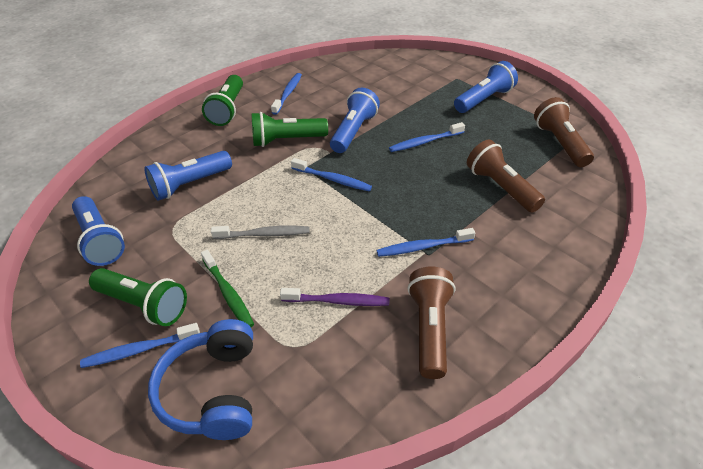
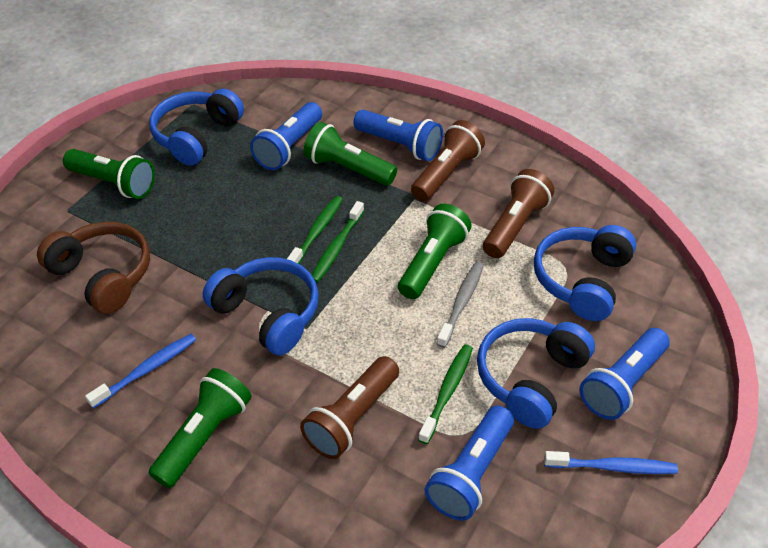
blue headphones: 1 -> 4
blue toothbrush: 5 -> 2
brown headphones: 0 -> 1
green flashlight: 3 -> 4
green toothbrush: 1 -> 3
purple toothbrush: 1 -> 0

